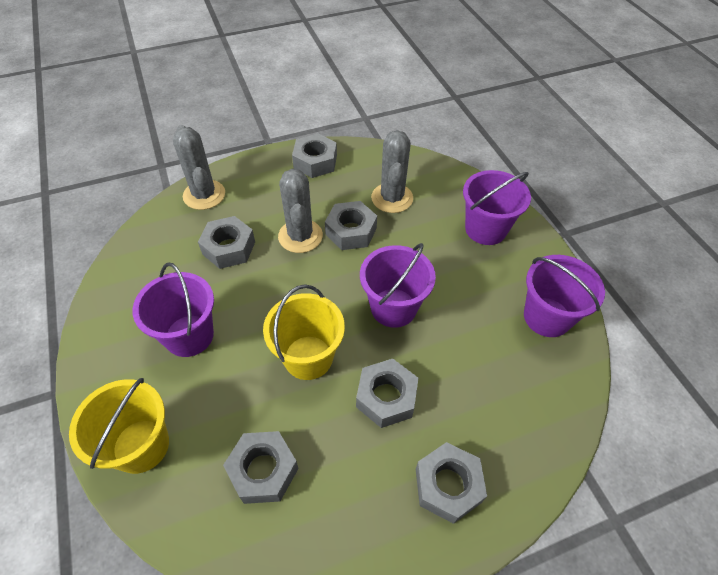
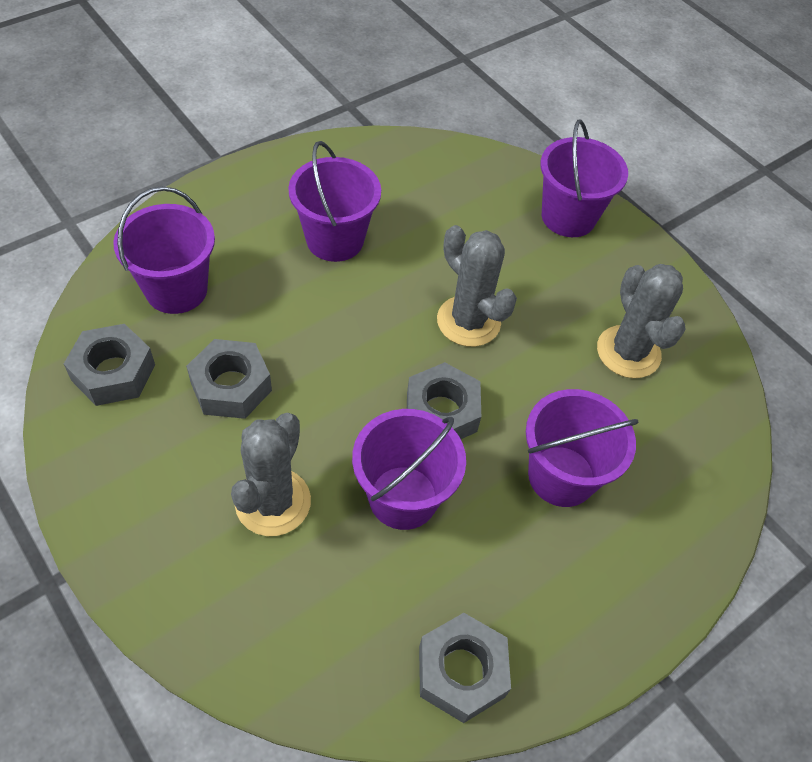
grey nut: 6 -> 4
purple bucket: 4 -> 5
yellow bucket: 2 -> 0

